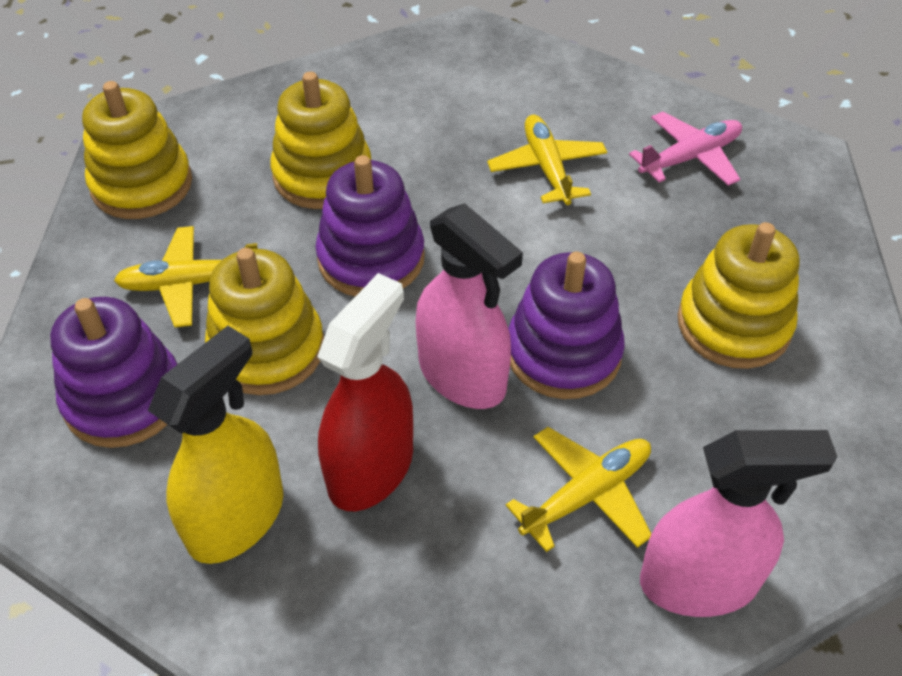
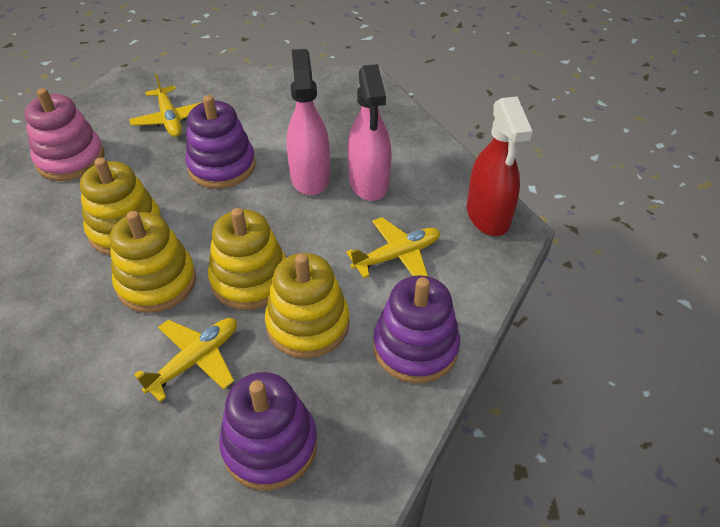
pink plane: 1 -> 0
pink stacking toy: 0 -> 1
yellow spray bottle: 1 -> 0

